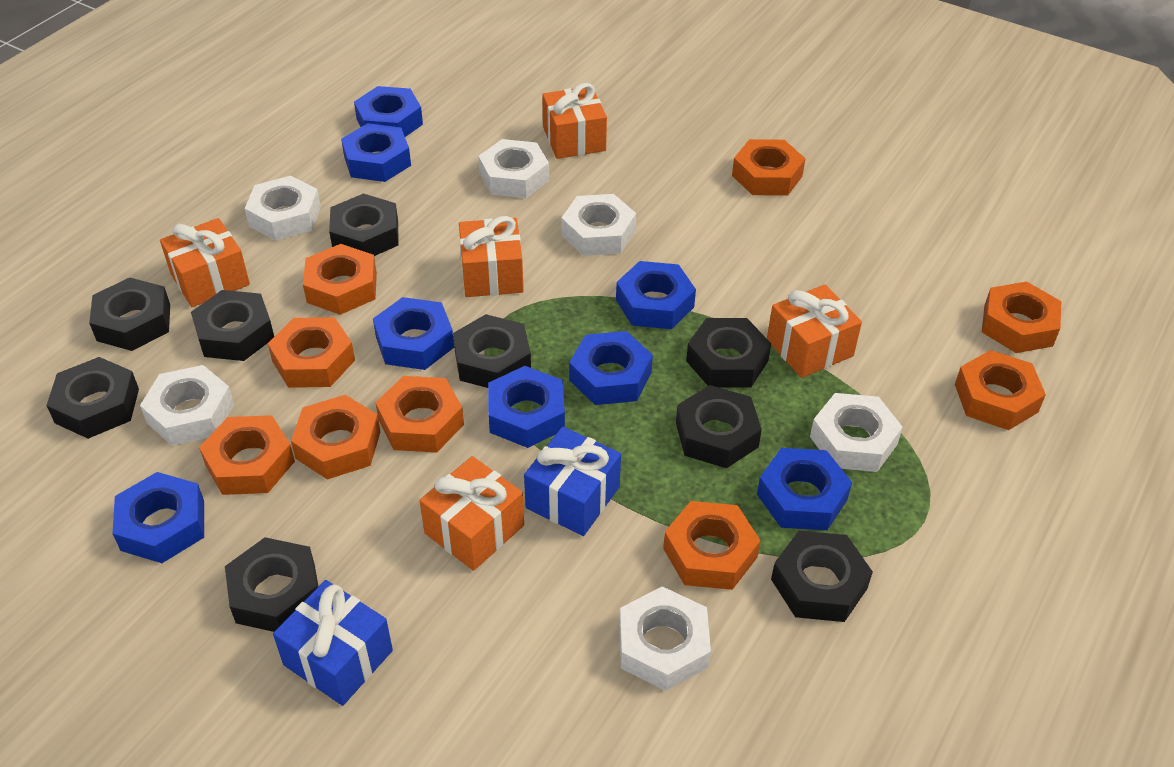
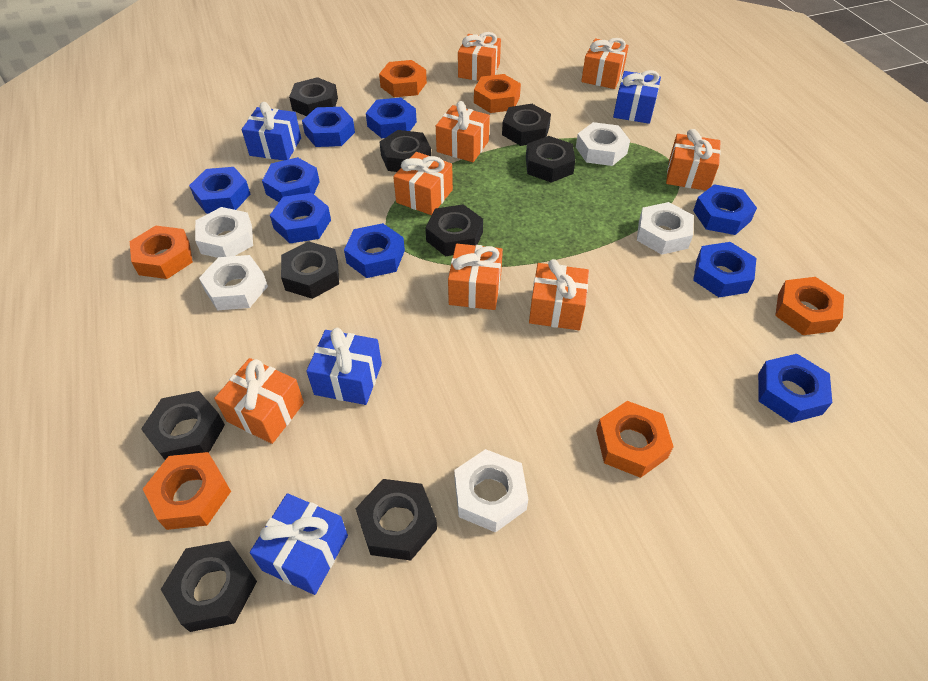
blue gift: 2 -> 4
blue nut: 8 -> 9
orange gift: 5 -> 8
orange nut: 9 -> 6
white nut: 6 -> 5

